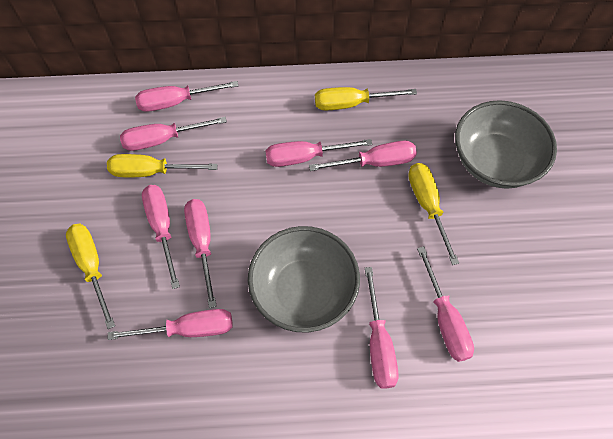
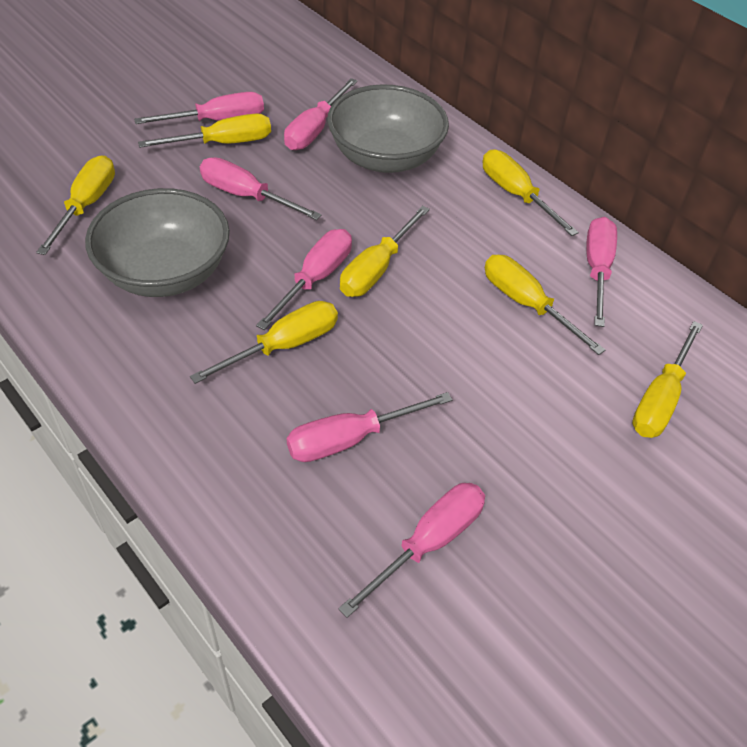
pink screwdriver: 9 -> 7
yellow screwdriver: 4 -> 7

